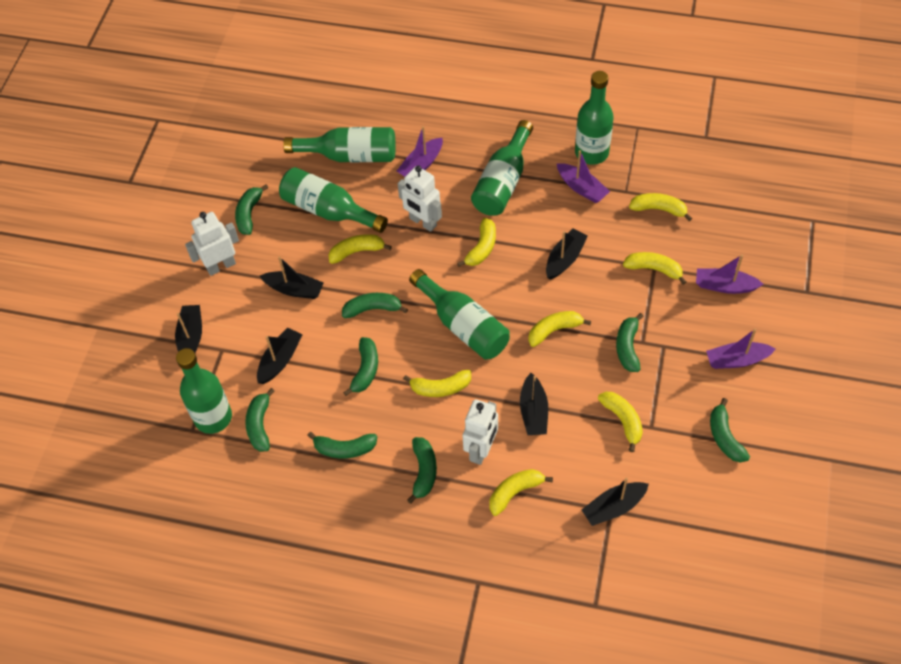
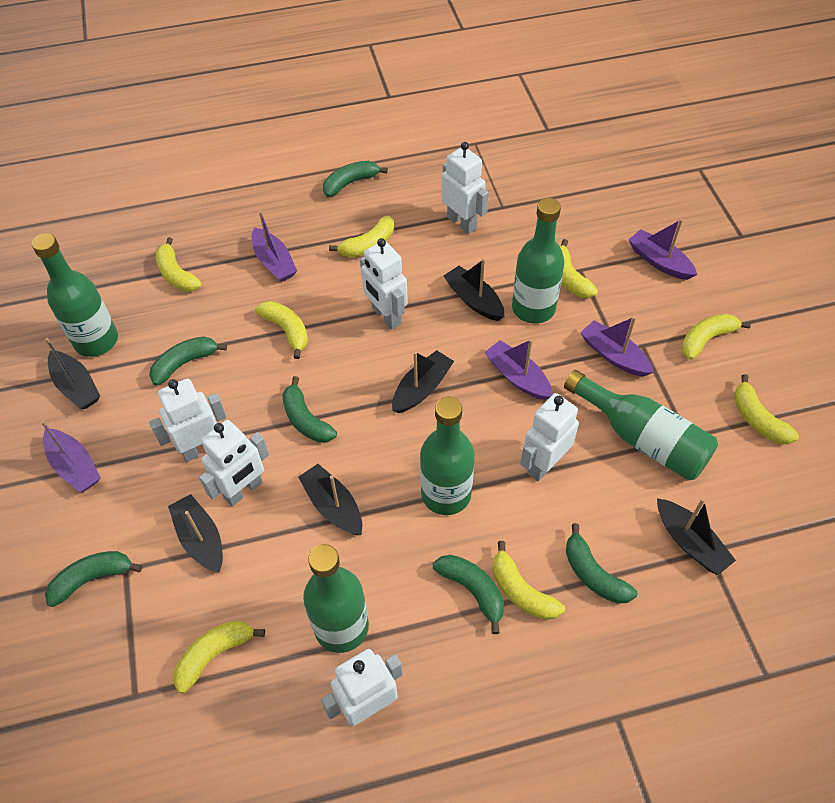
green banana: 8 -> 6
green bottle: 6 -> 5
purple boat: 4 -> 5
white robot: 3 -> 6

